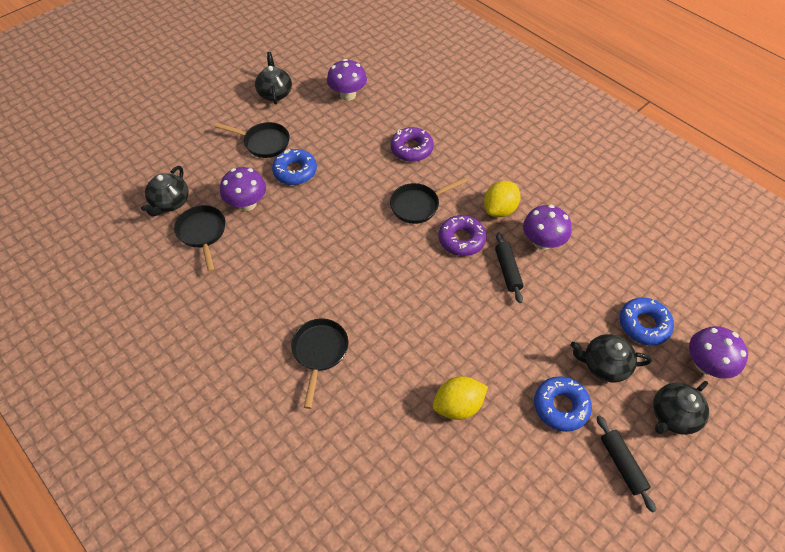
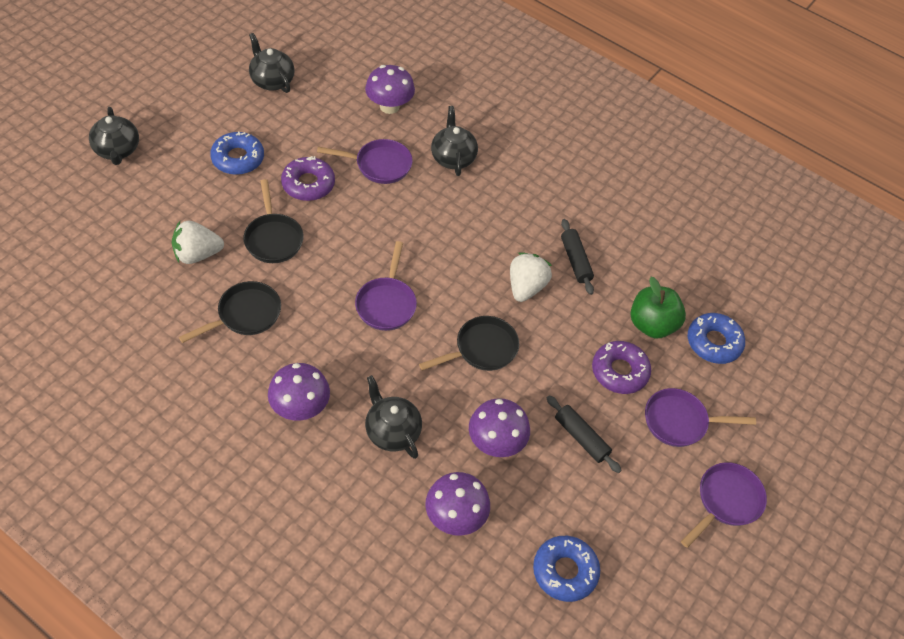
black pan: 4 -> 3
green apple: 0 -> 1
purple pan: 0 -> 4
white strawberry: 0 -> 2
yellow lemon: 2 -> 0

